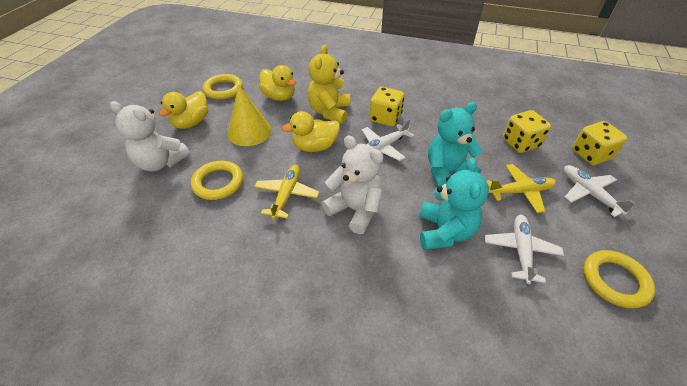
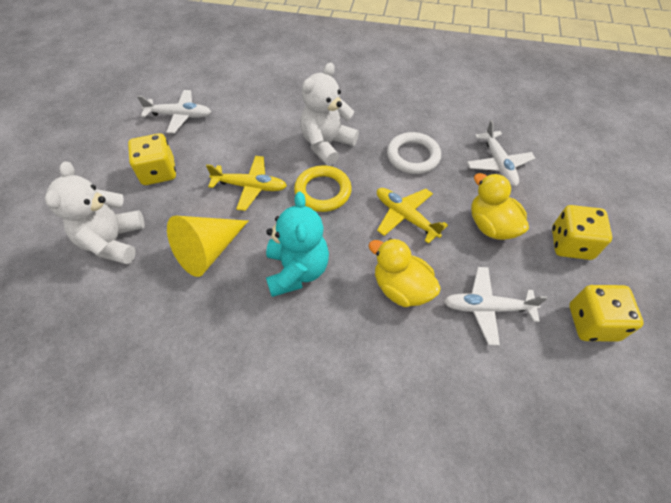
turquoise teddy bear: 2 -> 1
white ring: 0 -> 1
yellow duck: 3 -> 2
yellow ring: 3 -> 1
yellow teddy bear: 1 -> 0

